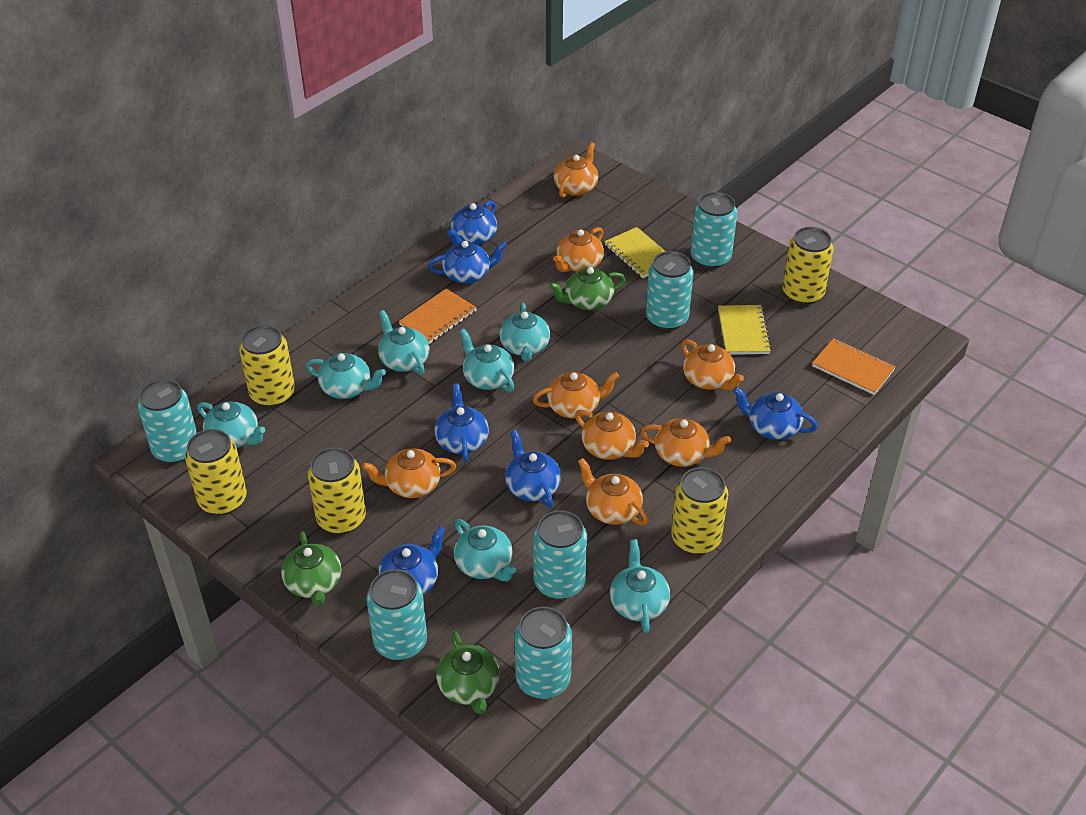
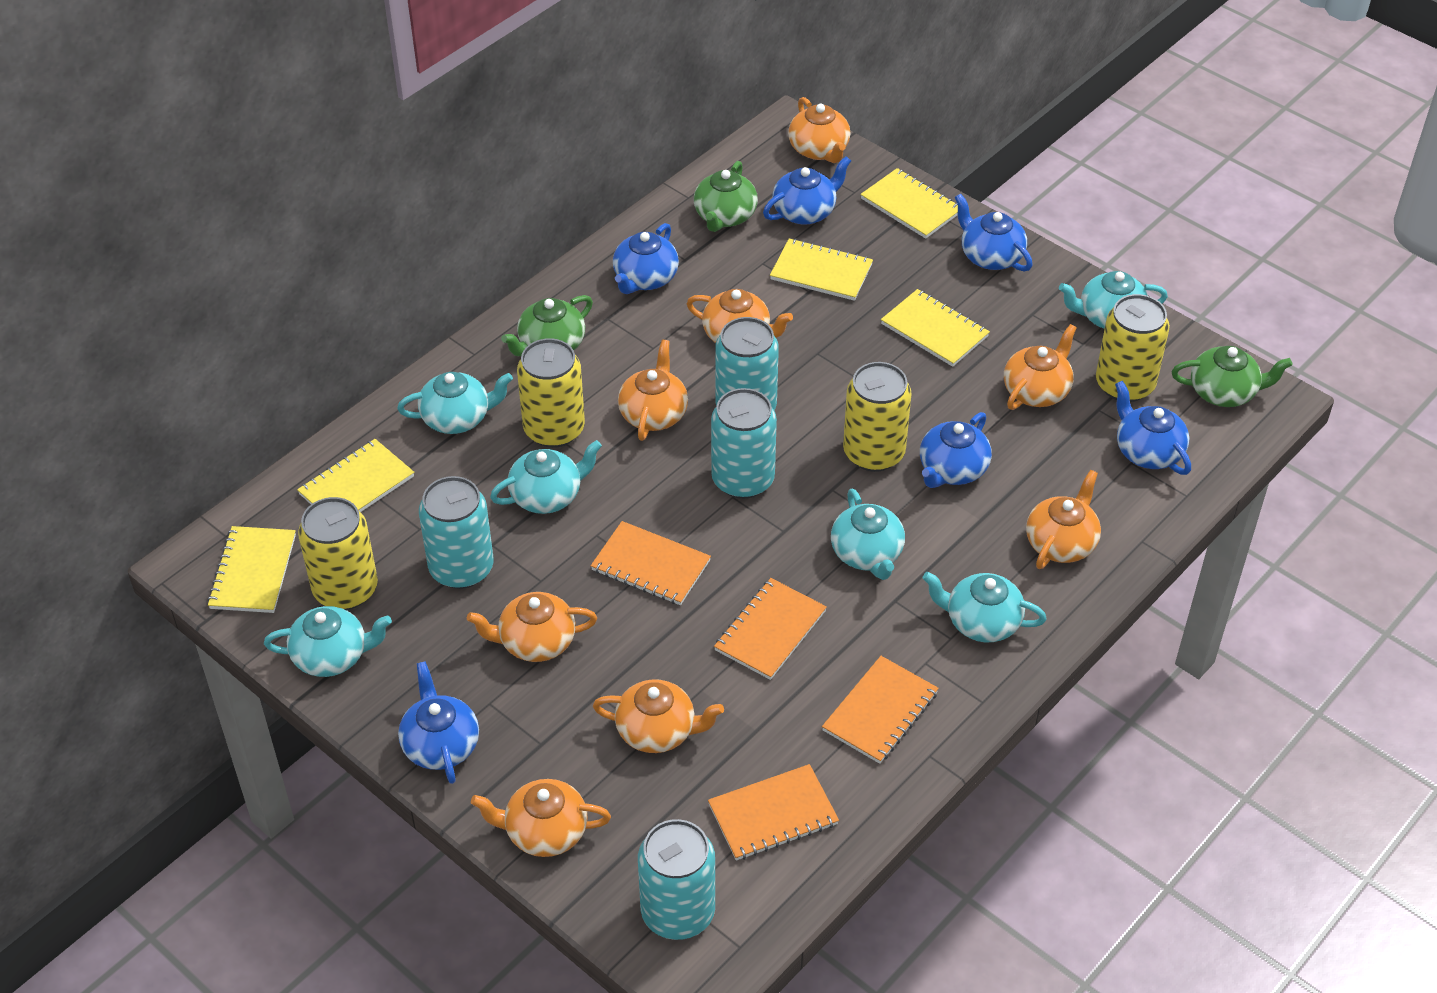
orange notebook: 2 -> 4
turquoise can: 6 -> 4
turquoise teapot: 7 -> 6
yellow can: 5 -> 4
yellow notebook: 2 -> 5

